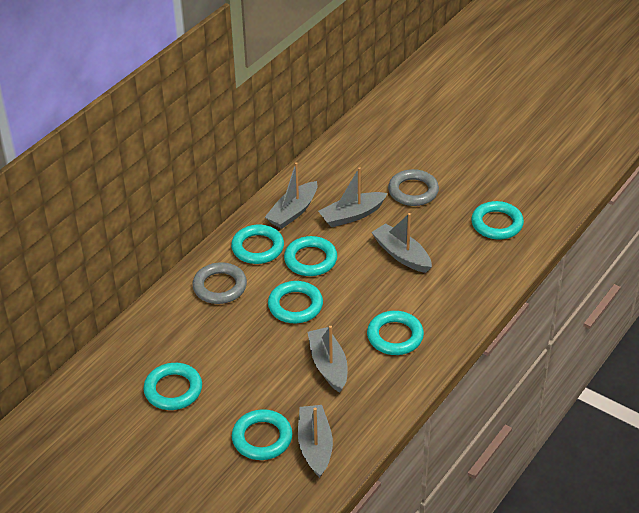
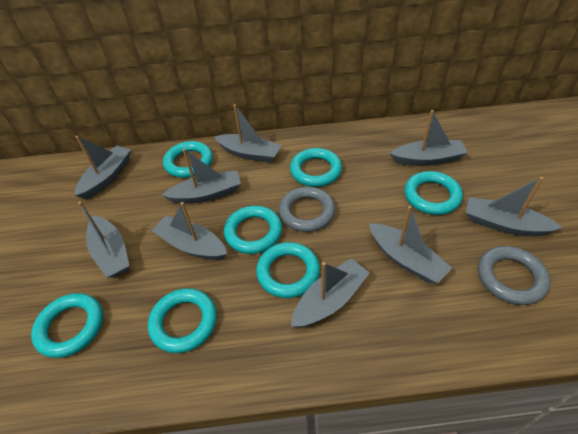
grey boat: 5 -> 9

